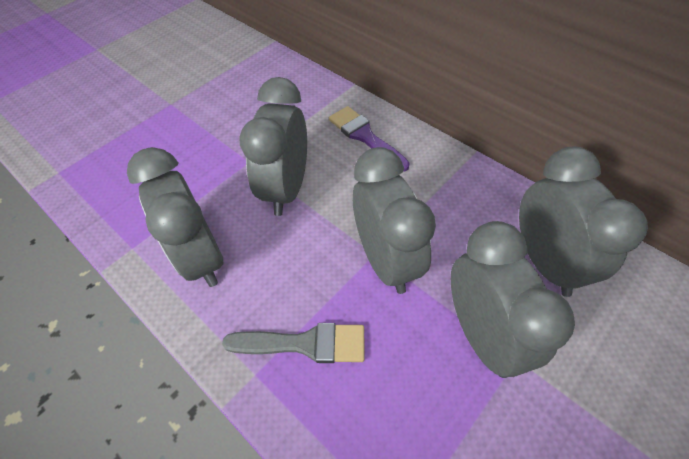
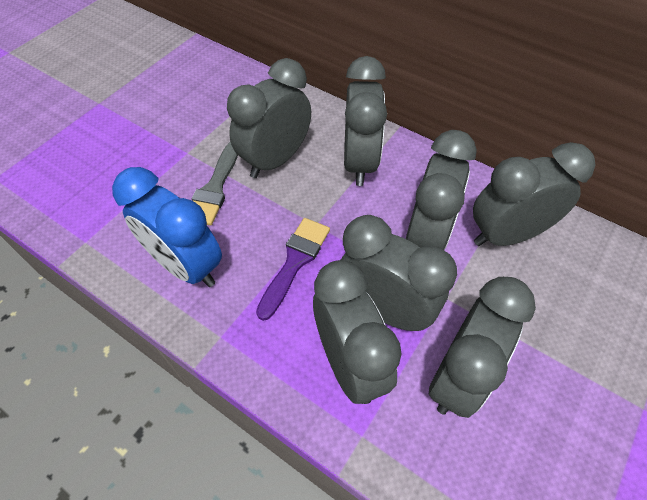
blue clock: 0 -> 1
grey clock: 5 -> 7

